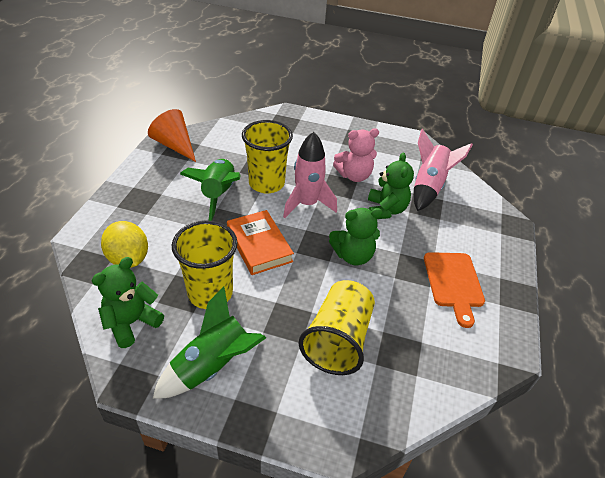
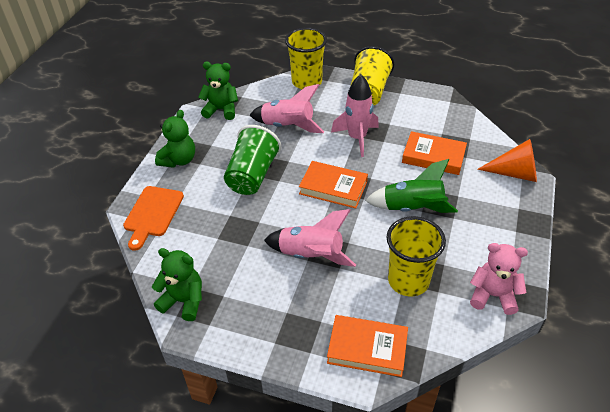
green cup: 0 -> 1
green rocket: 2 -> 1
orange book: 1 -> 3
pink rocket: 2 -> 3
yellow lemon: 1 -> 0

